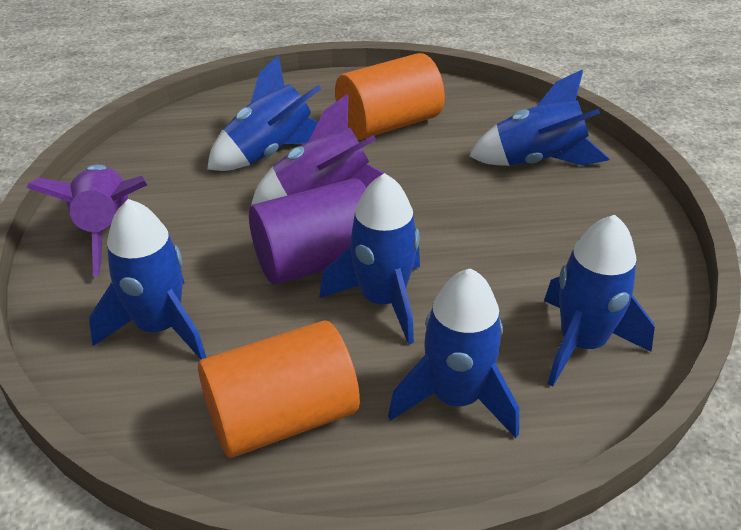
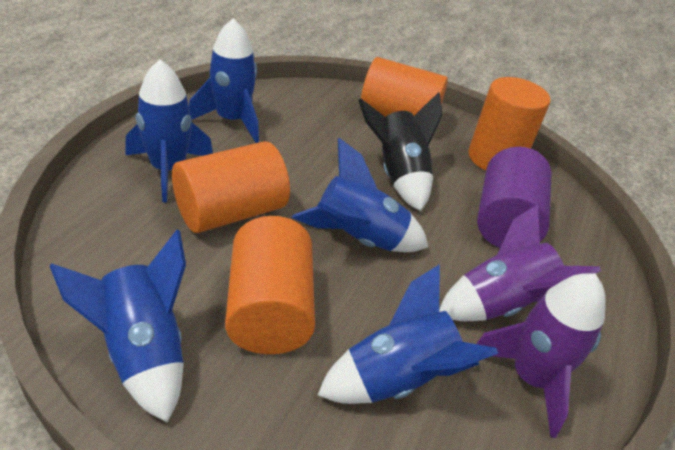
black rocket: 0 -> 1
blue rocket: 6 -> 5
orange cylinder: 2 -> 4

